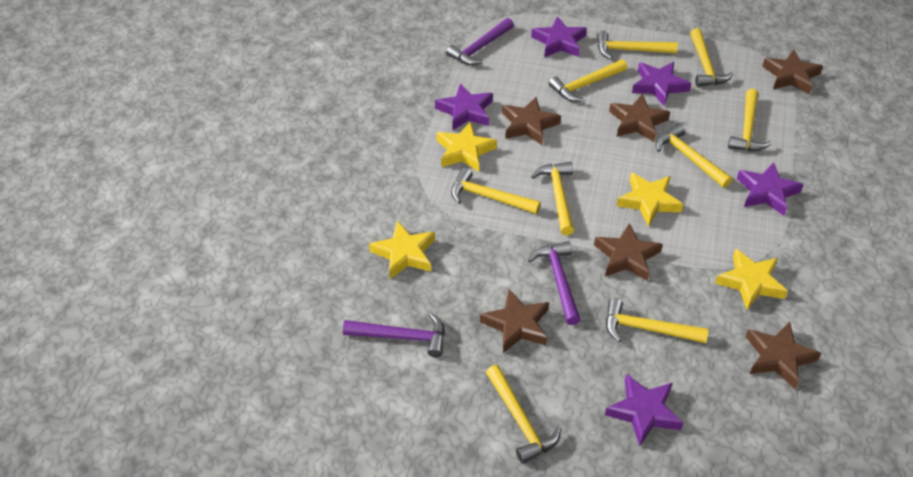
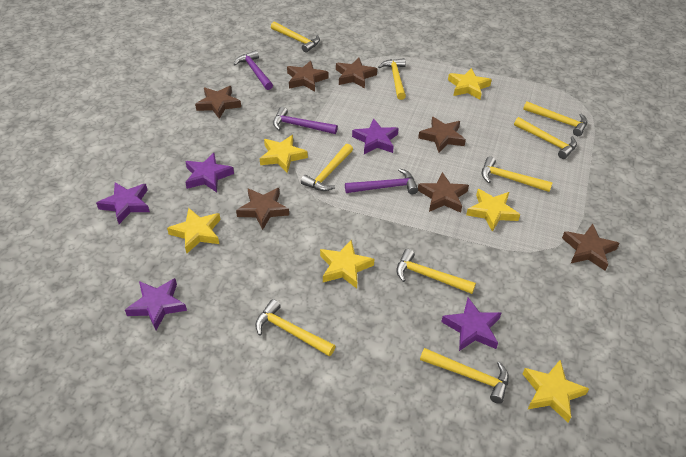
brown star: 6 -> 7
yellow star: 4 -> 6

